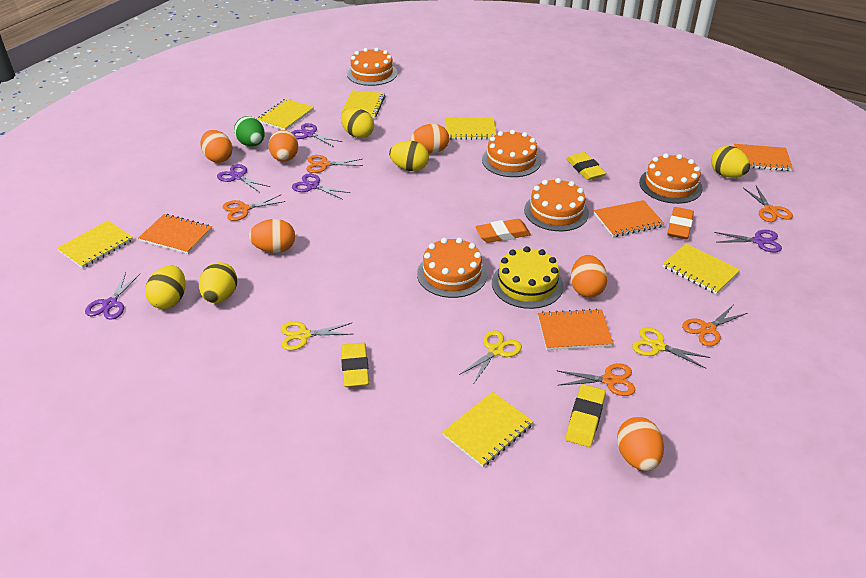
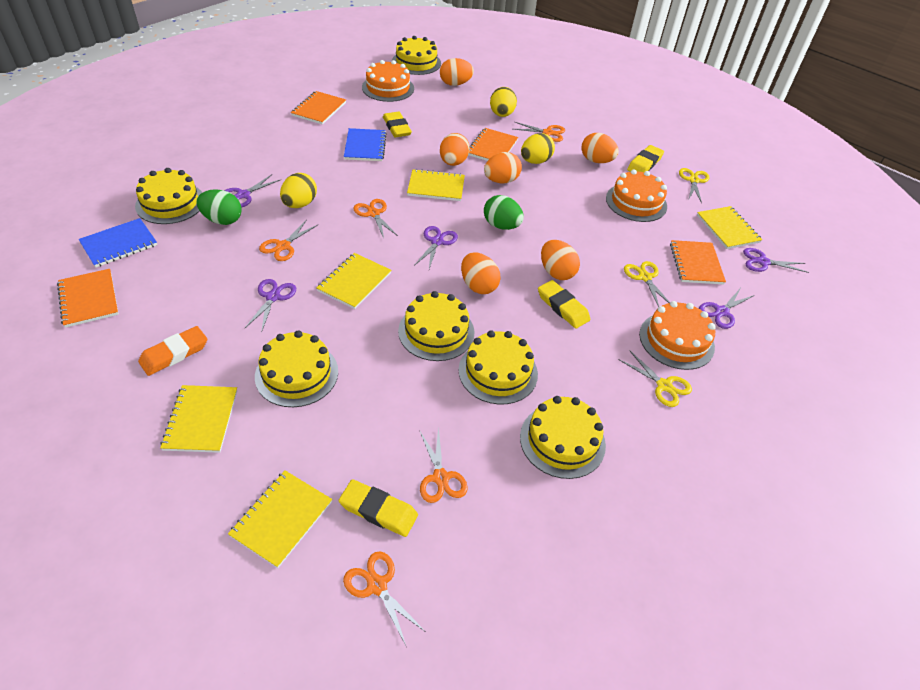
blue notebook: 0 -> 2
green egg: 1 -> 2
orange cake: 5 -> 3
orange eraser: 2 -> 1
yellow cake: 1 -> 6
yellow egg: 5 -> 3
yellow eraser: 3 -> 4
yellow notebook: 6 -> 5

